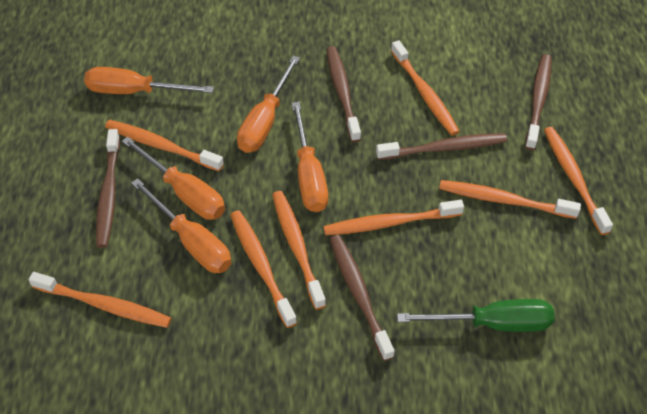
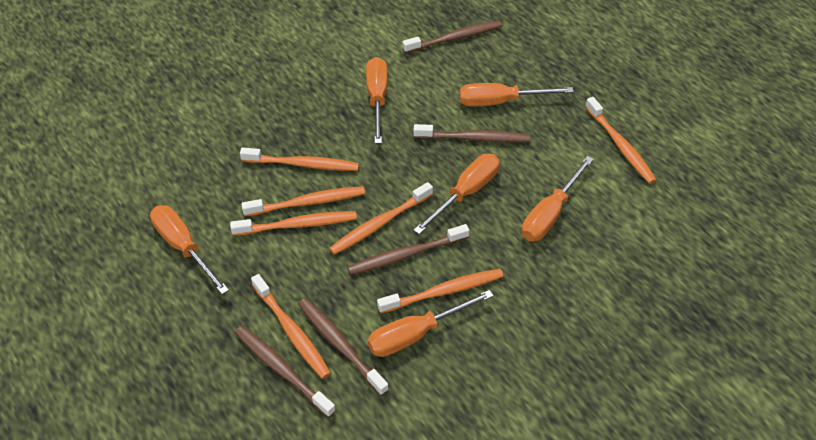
green screwdriver: 1 -> 0
orange screwdriver: 5 -> 6
orange toothbrush: 8 -> 7

